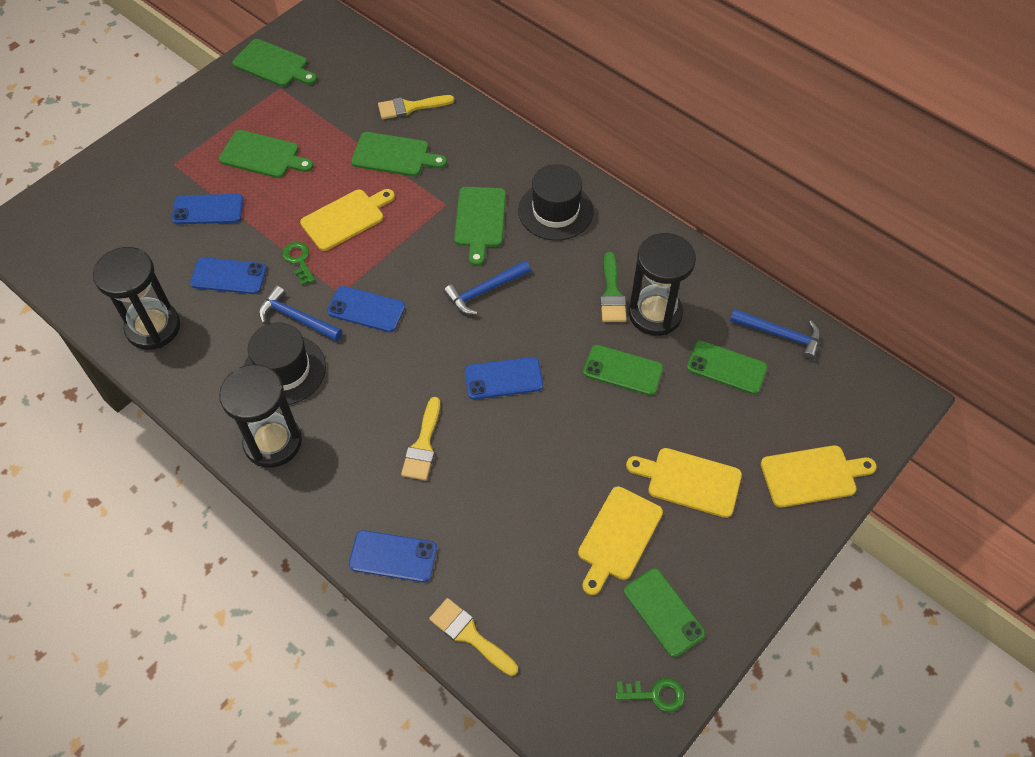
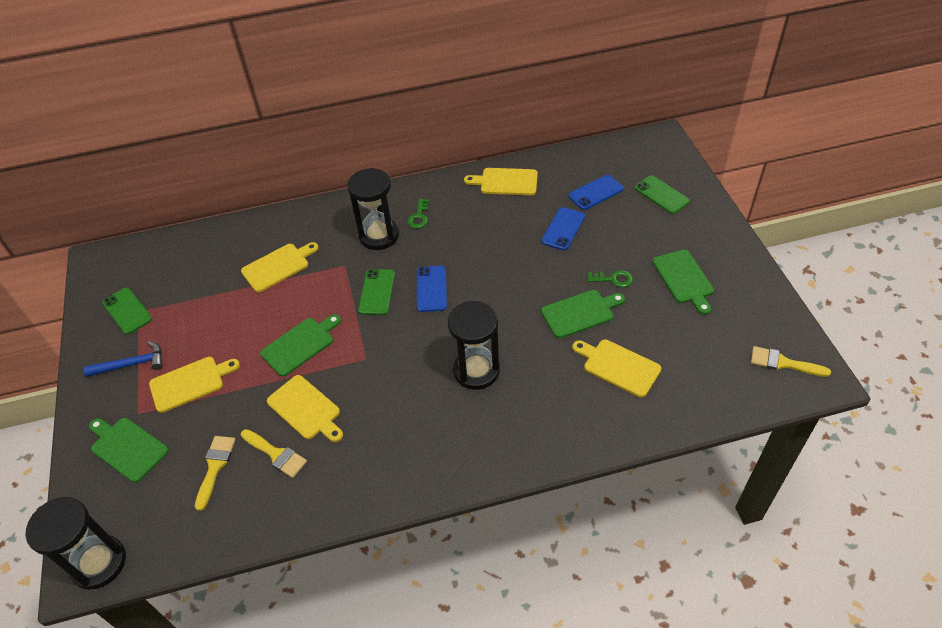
black hat: 2 -> 0
blue hammer: 3 -> 1
blue phone: 5 -> 3
green brush: 1 -> 0
yellow cutting board: 4 -> 5

